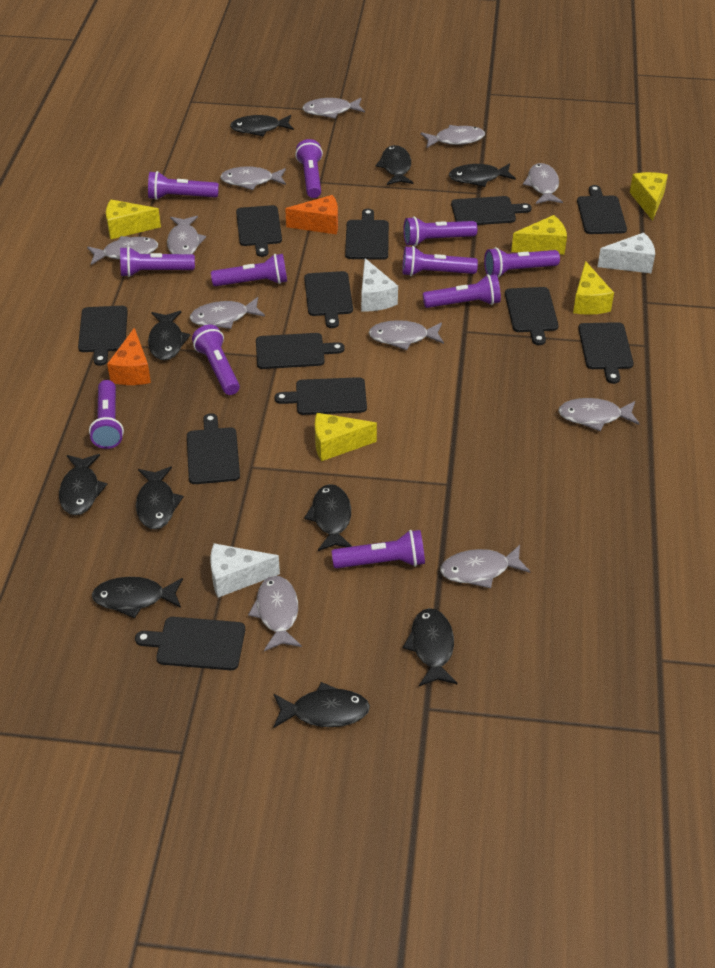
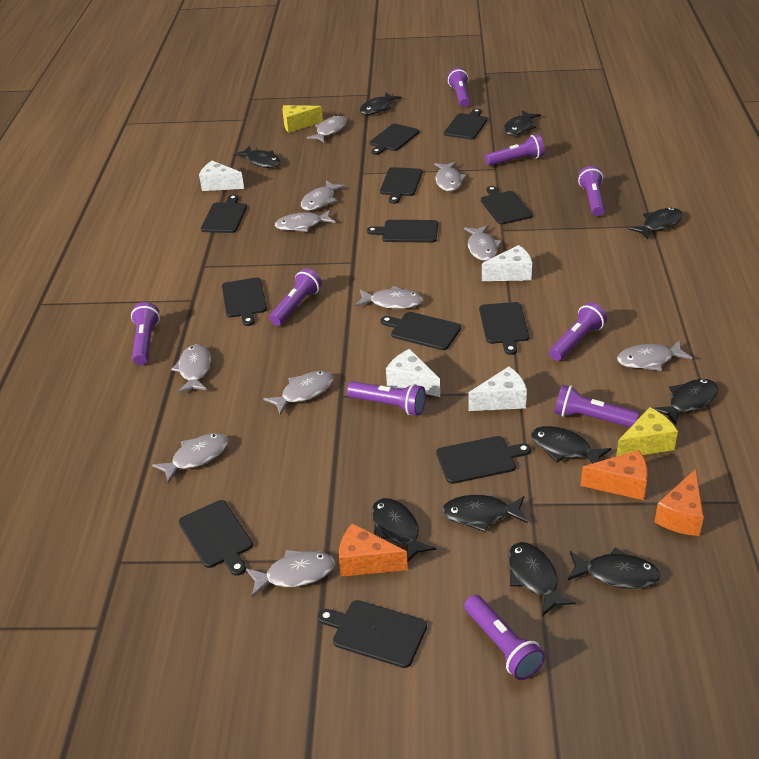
orange cheese: 2 -> 3
purple flashlight: 11 -> 9
white cheese: 3 -> 4
yellow cheese: 5 -> 2

